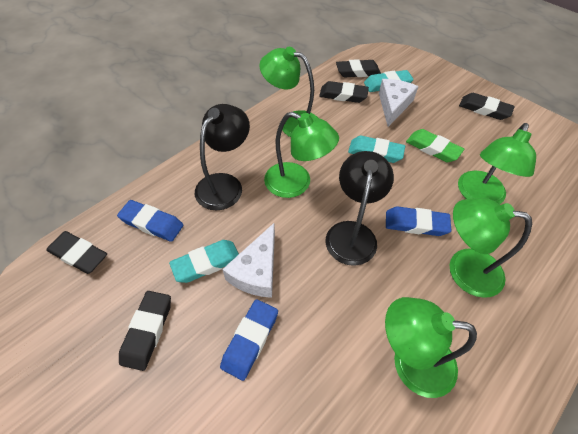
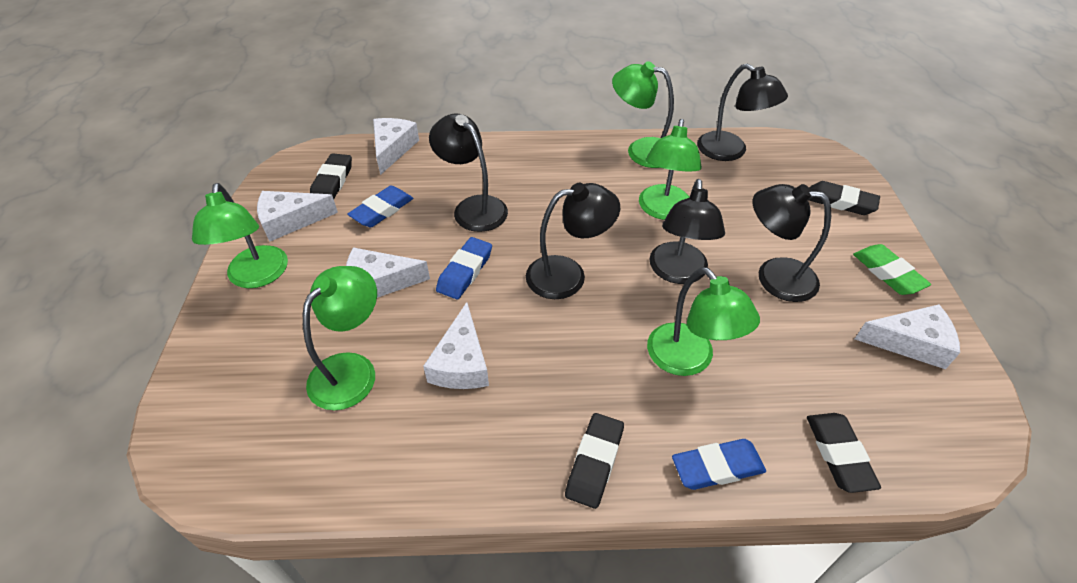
black eraser: 5 -> 4
black lamp: 2 -> 5
turquoise eraser: 3 -> 0
white cheese: 2 -> 5

